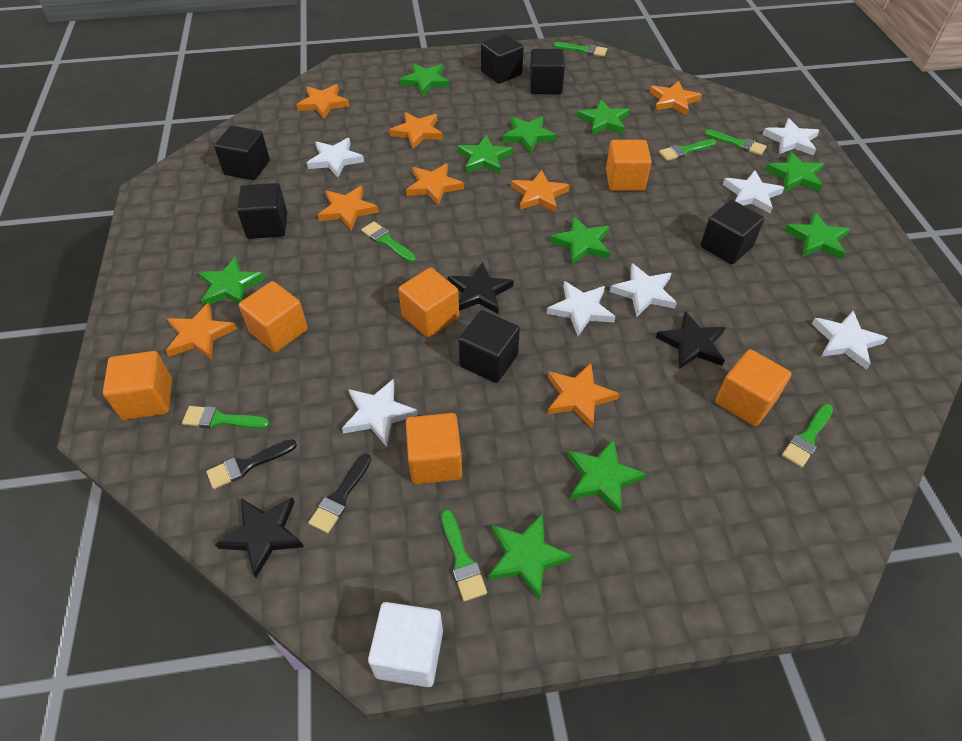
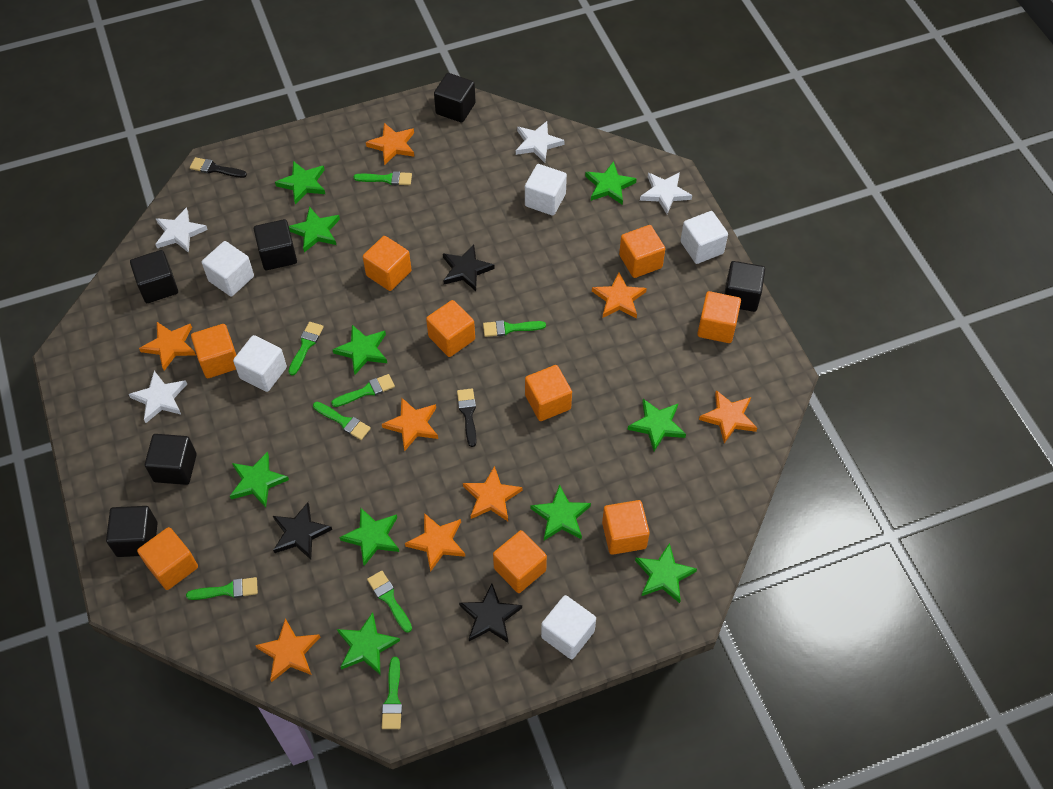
green brush: 7 -> 8
orange cube: 6 -> 9
white cube: 1 -> 5
white star: 7 -> 4

